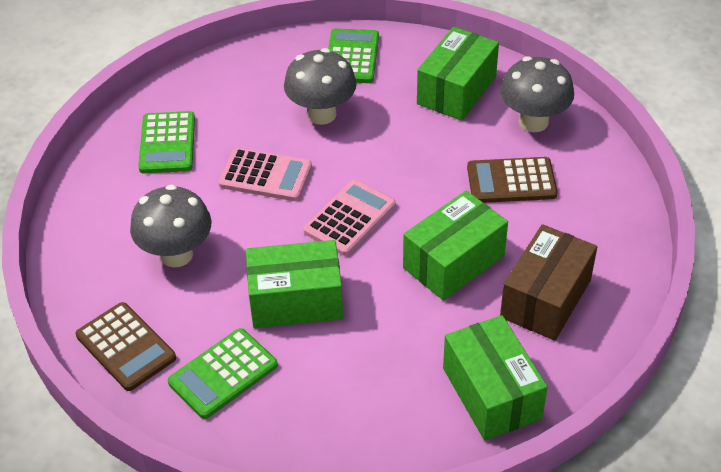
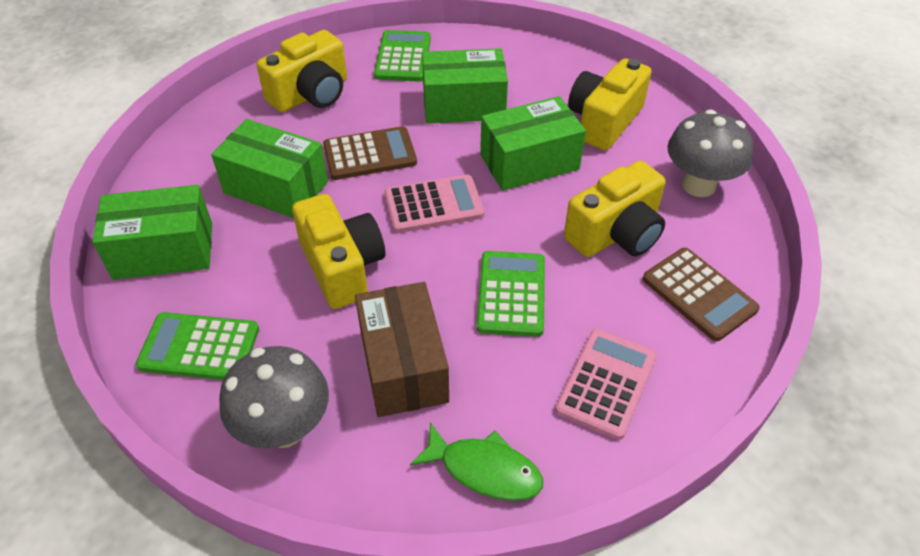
green fish: 0 -> 1
grey mushroom: 3 -> 2
yellow camera: 0 -> 4

